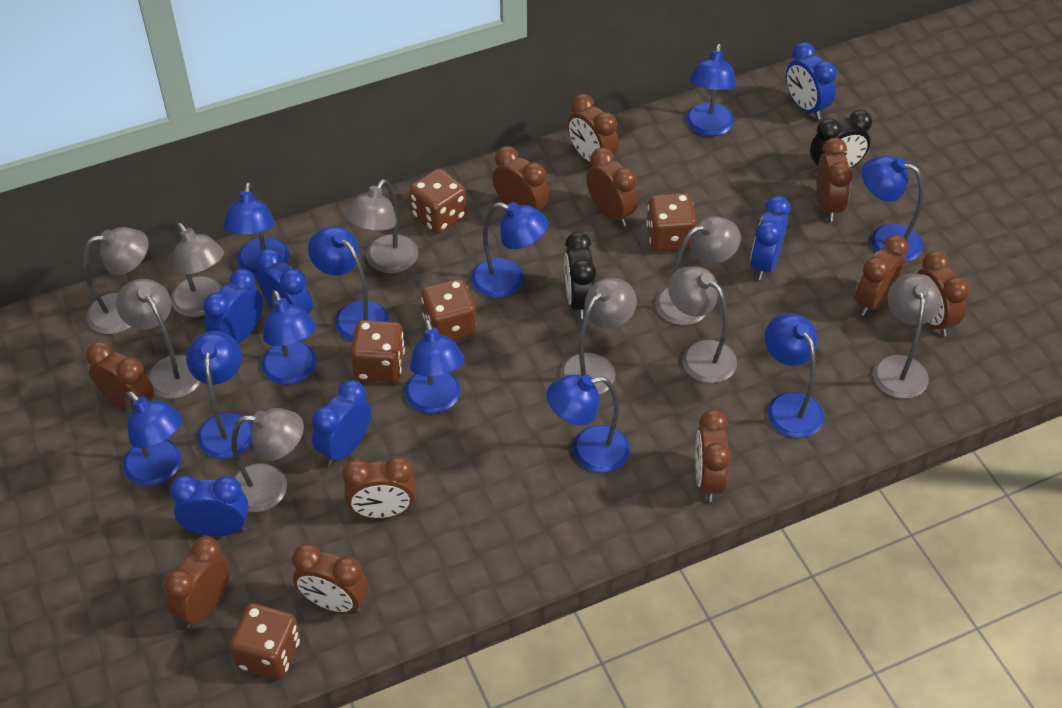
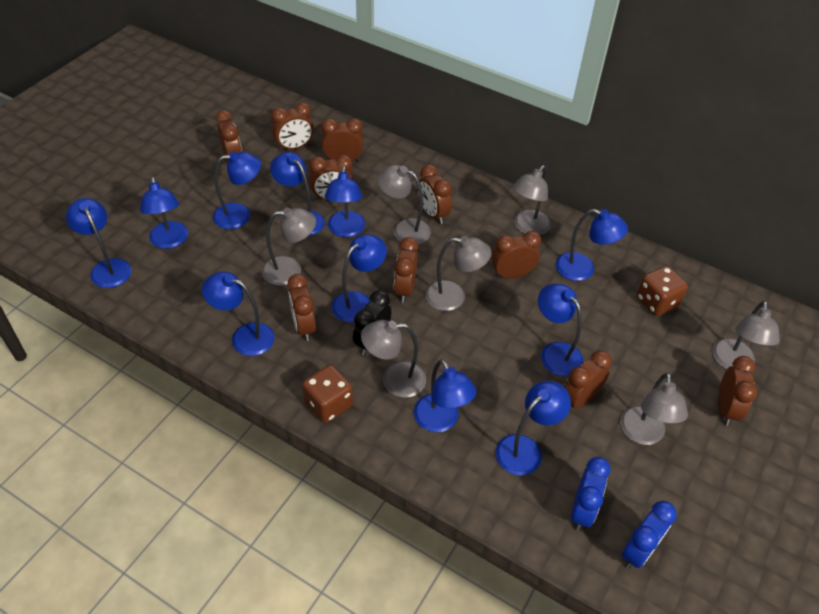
black clock: 2 -> 1
blue clock: 6 -> 2
brown clock: 11 -> 10
brown dice: 5 -> 2
grey lamp: 9 -> 7

